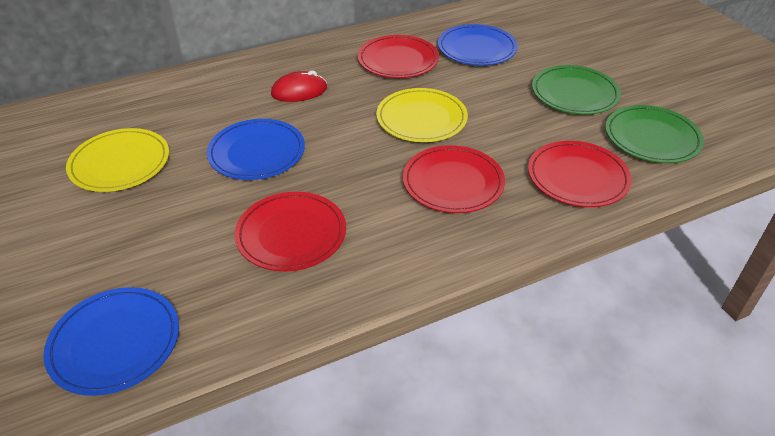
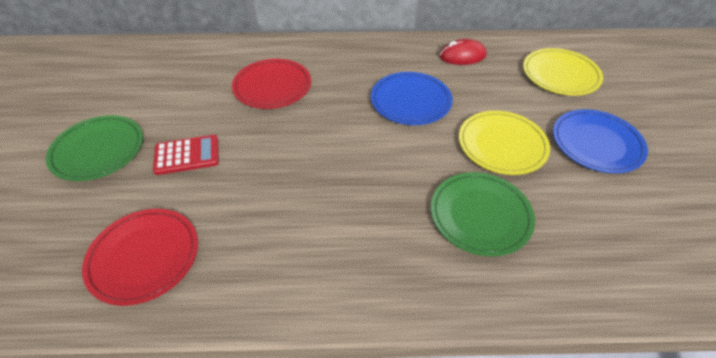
blue plate: 3 -> 2
red calculator: 0 -> 1
red plate: 4 -> 2

